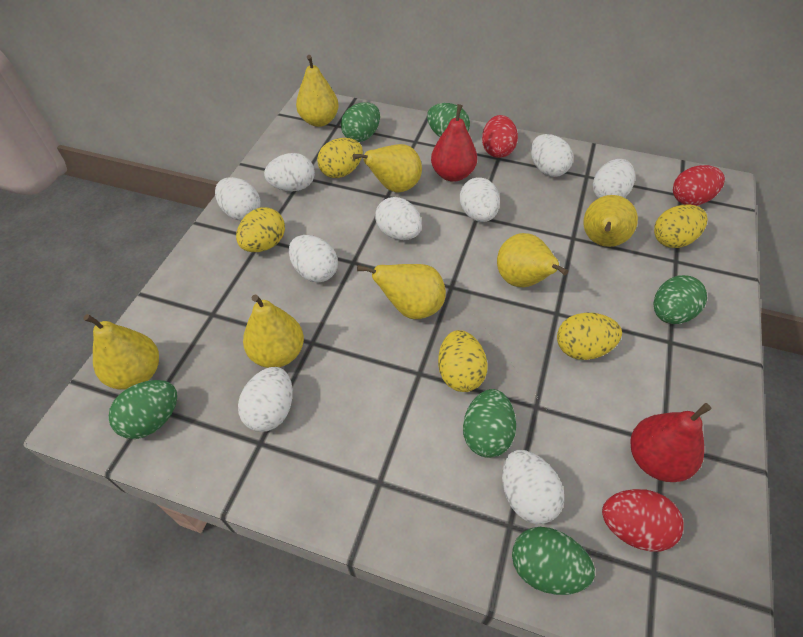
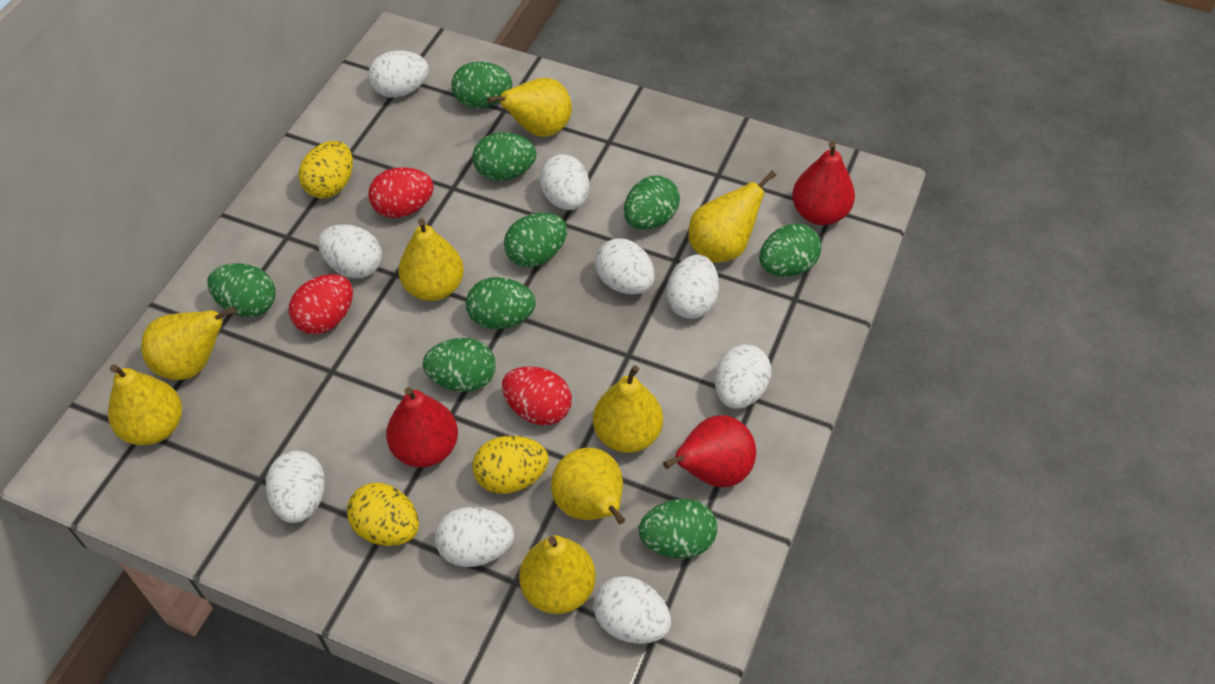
green egg: 6 -> 9
red pear: 2 -> 3
yellow egg: 5 -> 3
yellow pear: 7 -> 8

